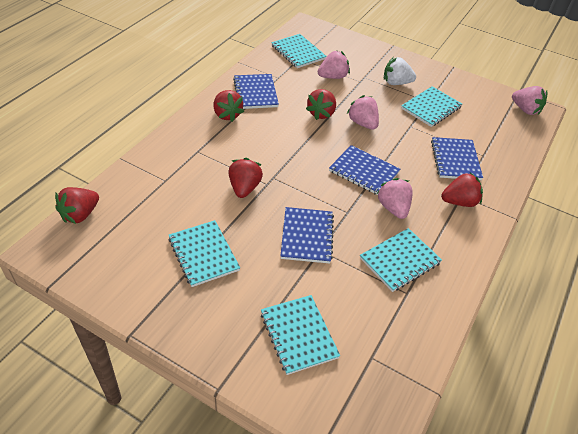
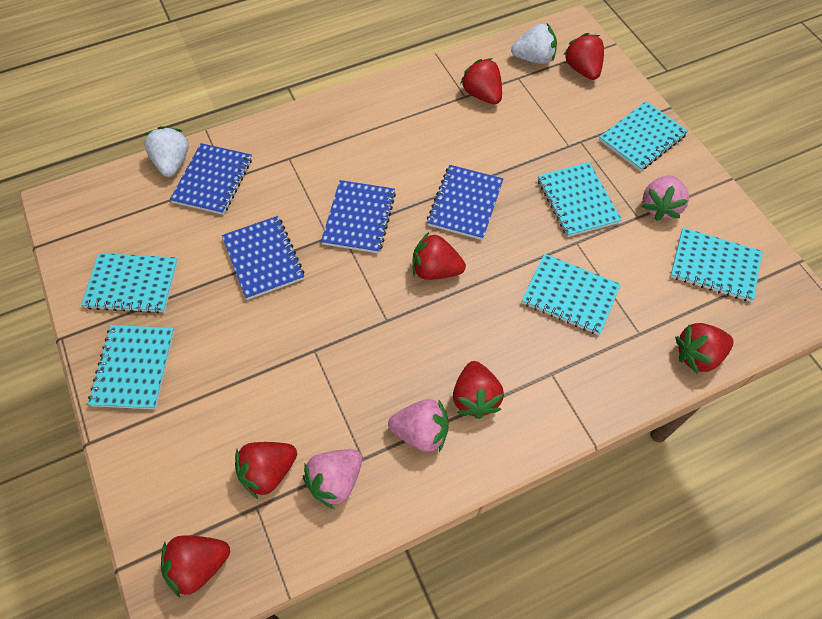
pink strawberry: 4 -> 3
red strawberry: 5 -> 7
turquoise notebook: 5 -> 6
white strawberry: 1 -> 2

